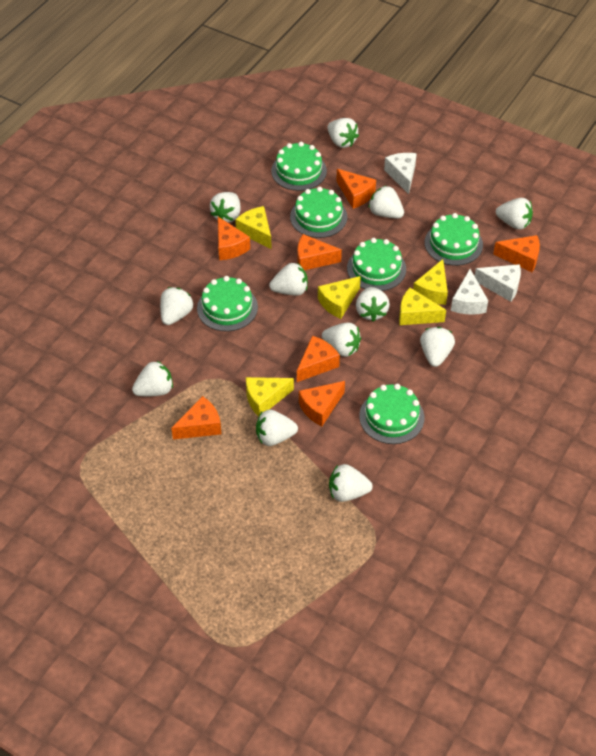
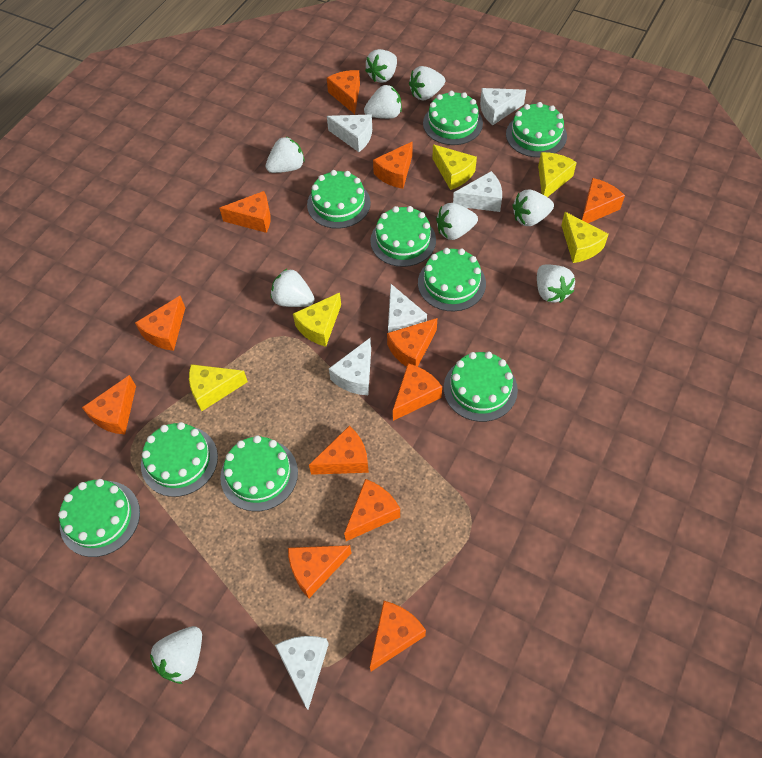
green cake: 6 -> 9
orange cheese: 7 -> 12
white cheese: 3 -> 6
white strawberry: 12 -> 9

